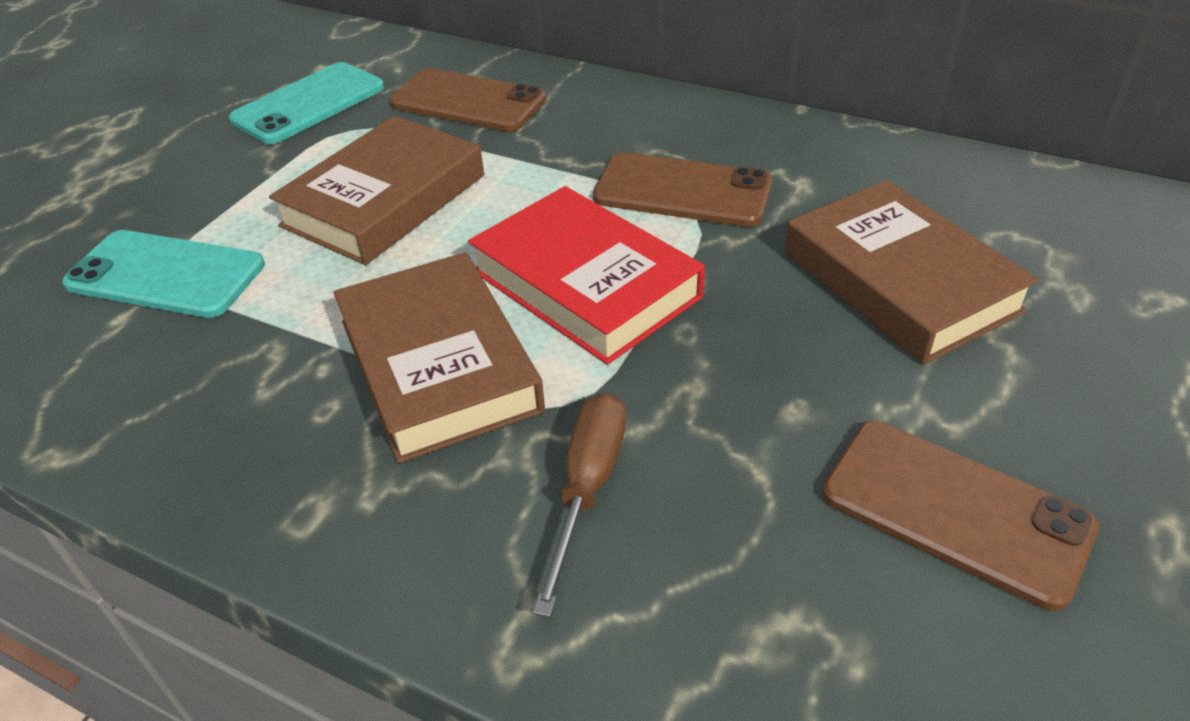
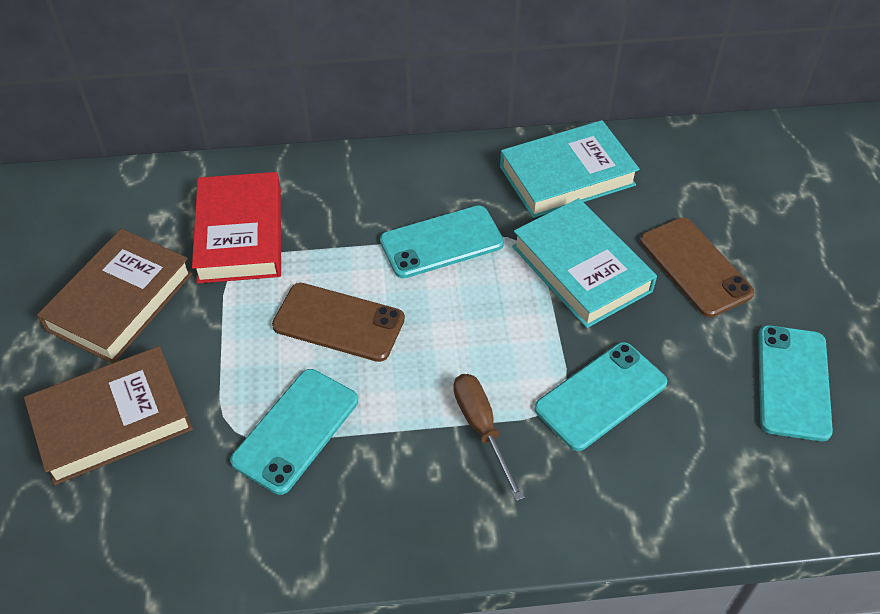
brown book: 3 -> 2
brown phone: 3 -> 2
turquoise book: 0 -> 2
turquoise phone: 2 -> 4

